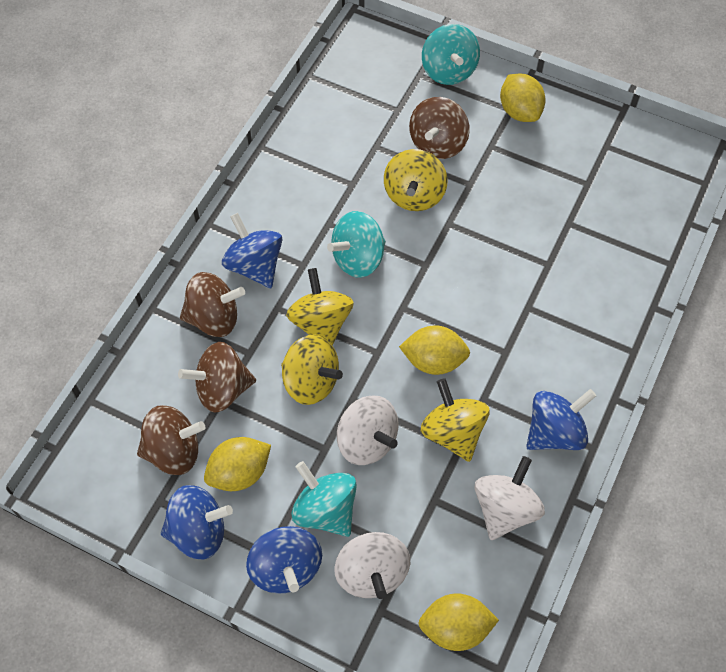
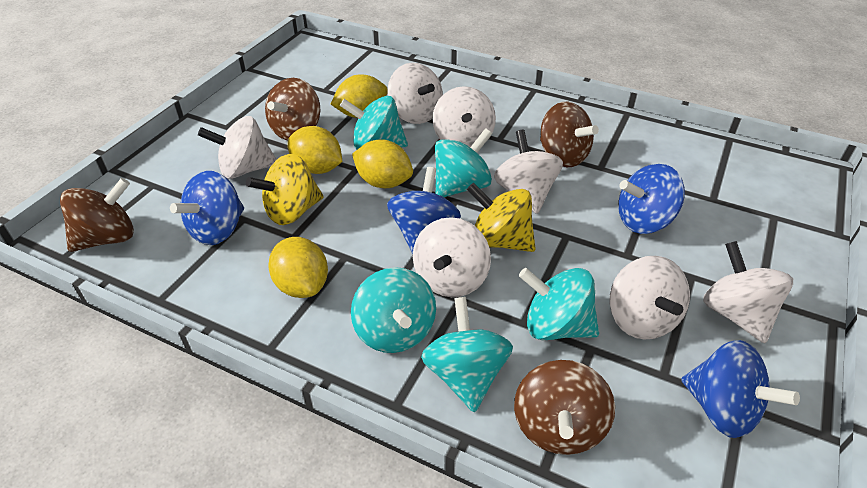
turquoise spinning top: 3 -> 5
white spinning top: 3 -> 7
yellow spinning top: 4 -> 2

